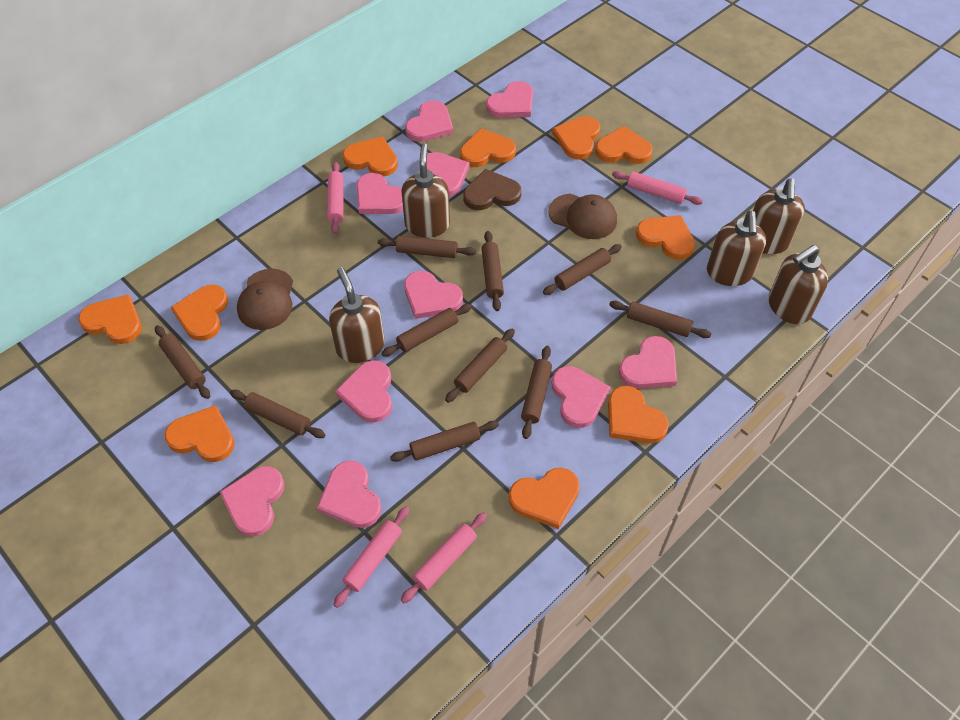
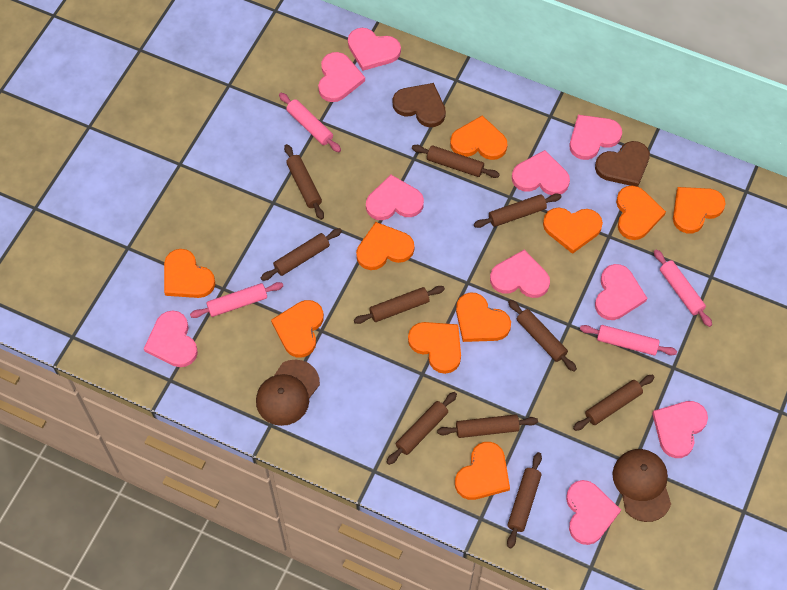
brown heart: 1 -> 2
brown soap dispenser: 5 -> 0

